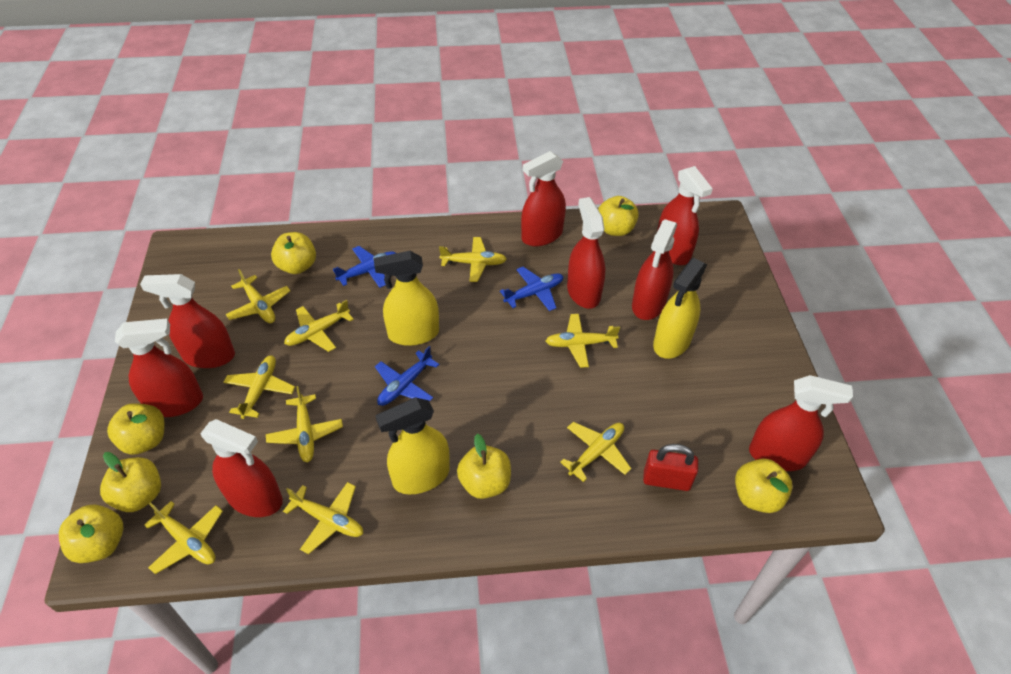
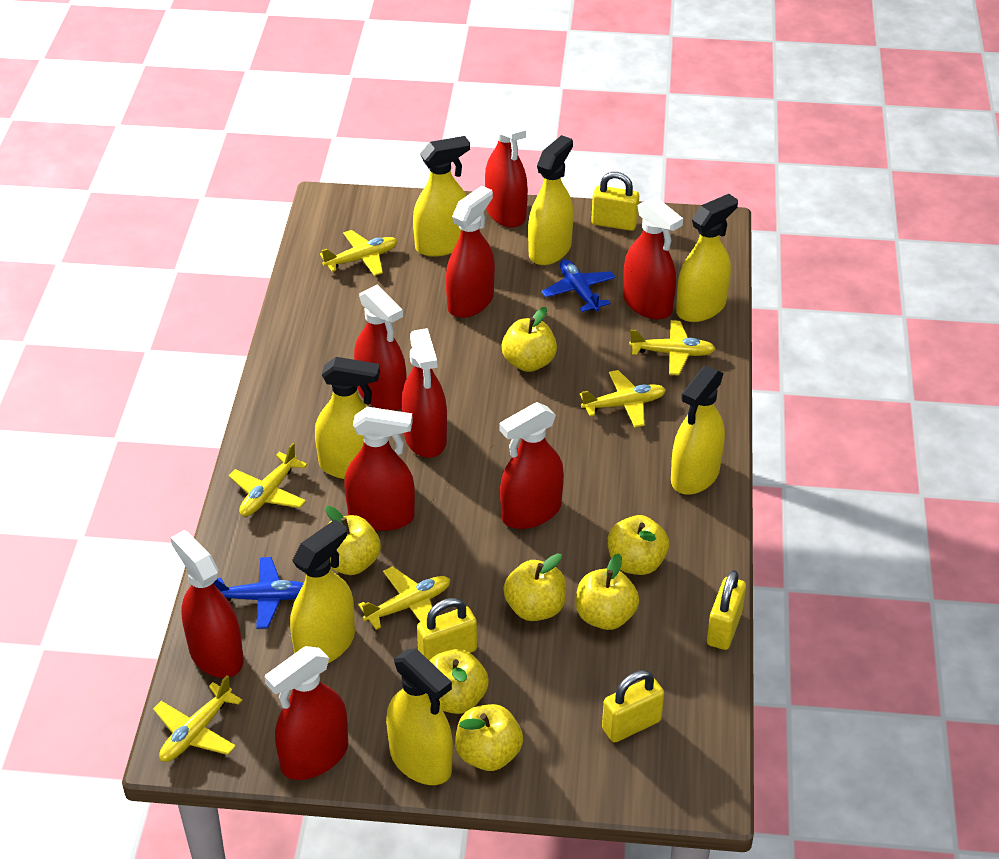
blue plane: 3 -> 2
red padlock: 1 -> 0
red spray bottle: 8 -> 9
yellow padlock: 0 -> 4
yellow plane: 9 -> 6
yellow spray bottle: 3 -> 7

